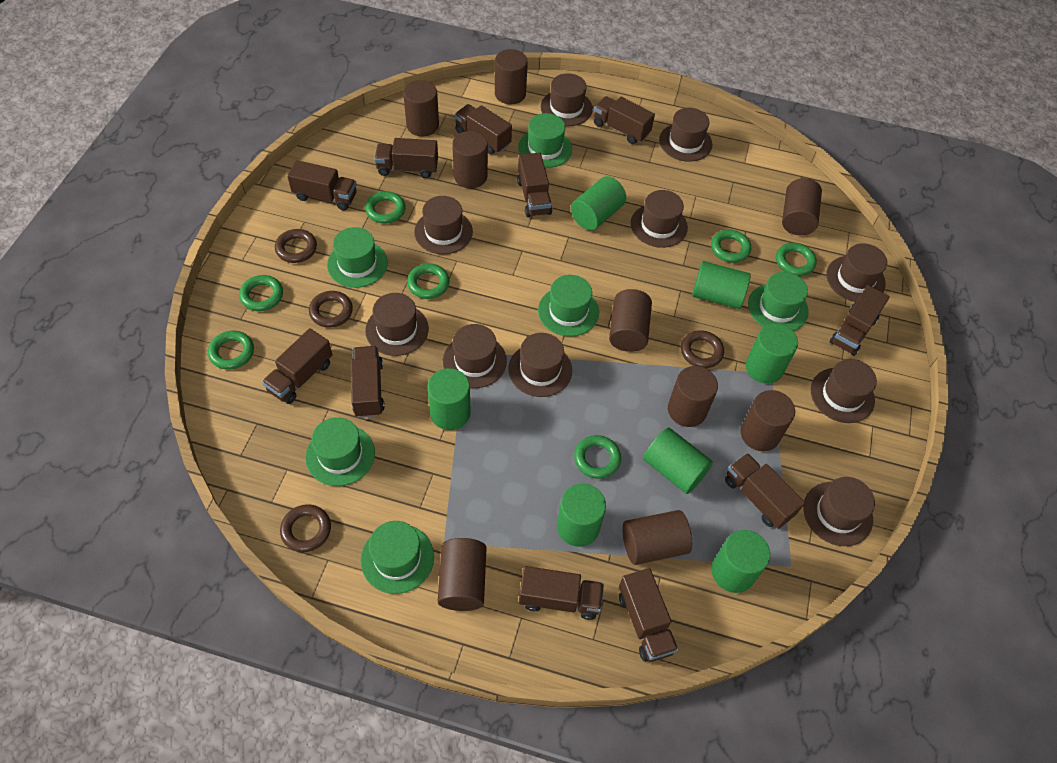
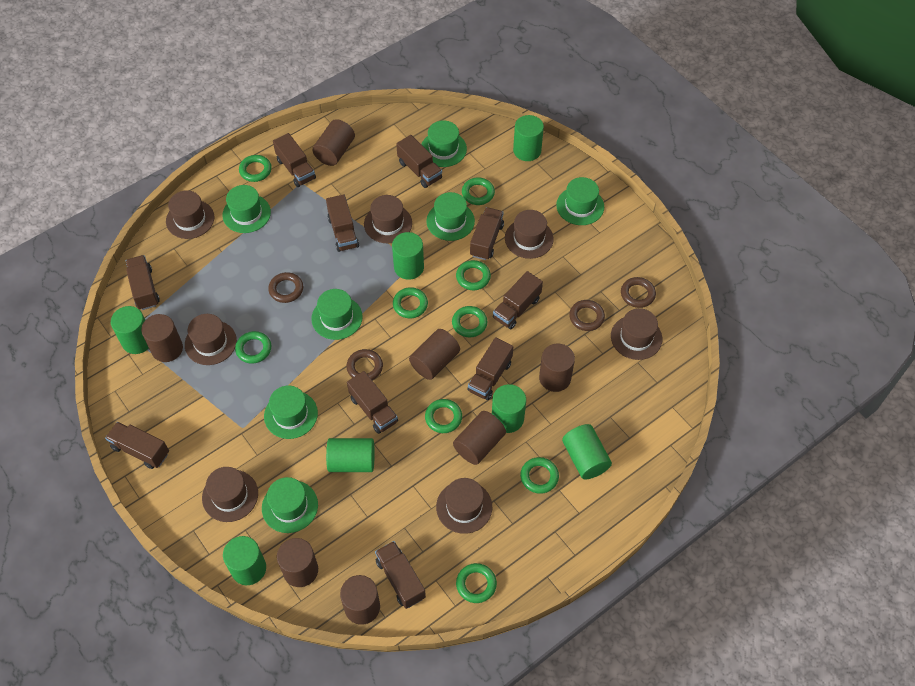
brown cylinder: 9 -> 7
brown hat: 10 -> 7
brown truck: 11 -> 10
green hat: 6 -> 7
green ring: 7 -> 9

